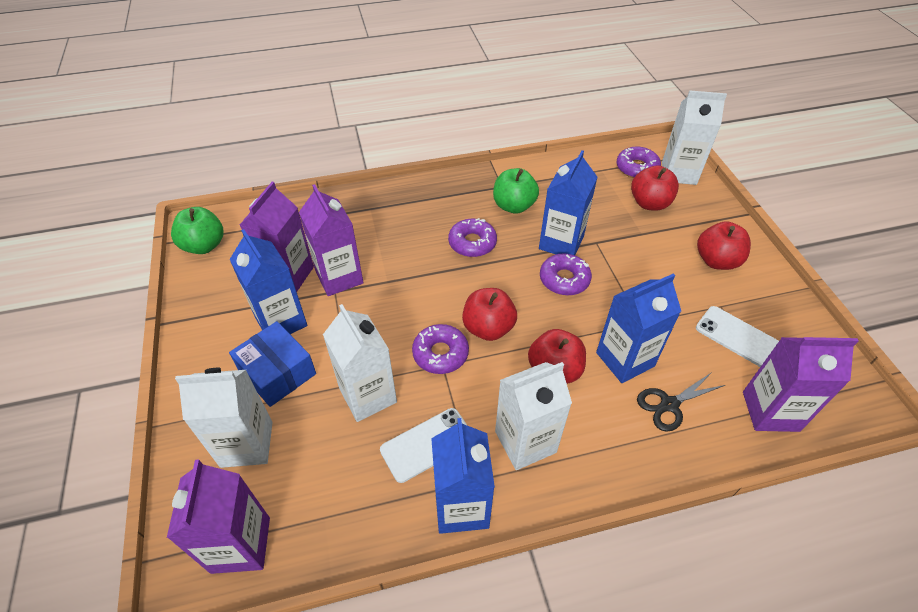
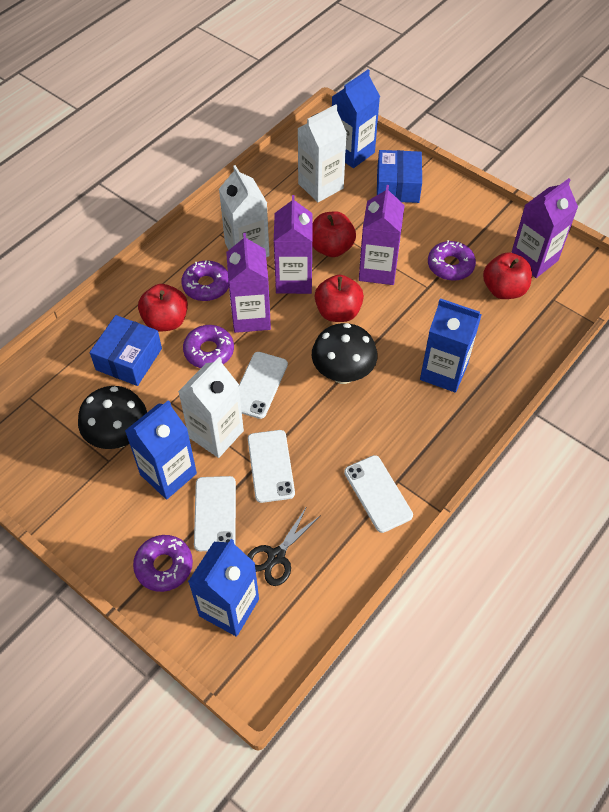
black mushroom: 0 -> 2
blue box: 1 -> 2
green apple: 2 -> 0
white carton: 4 -> 3
white phone: 2 -> 4

